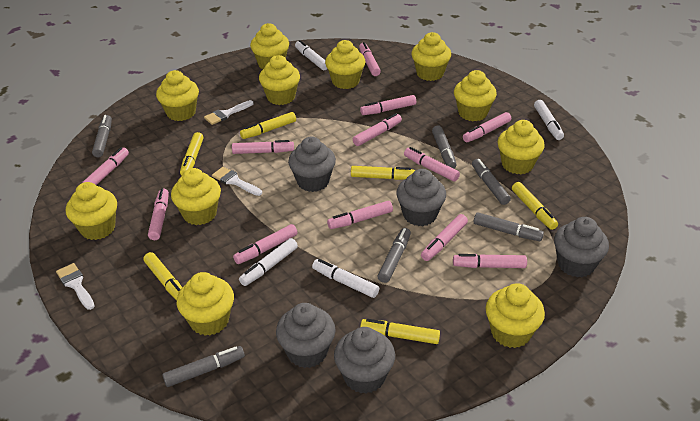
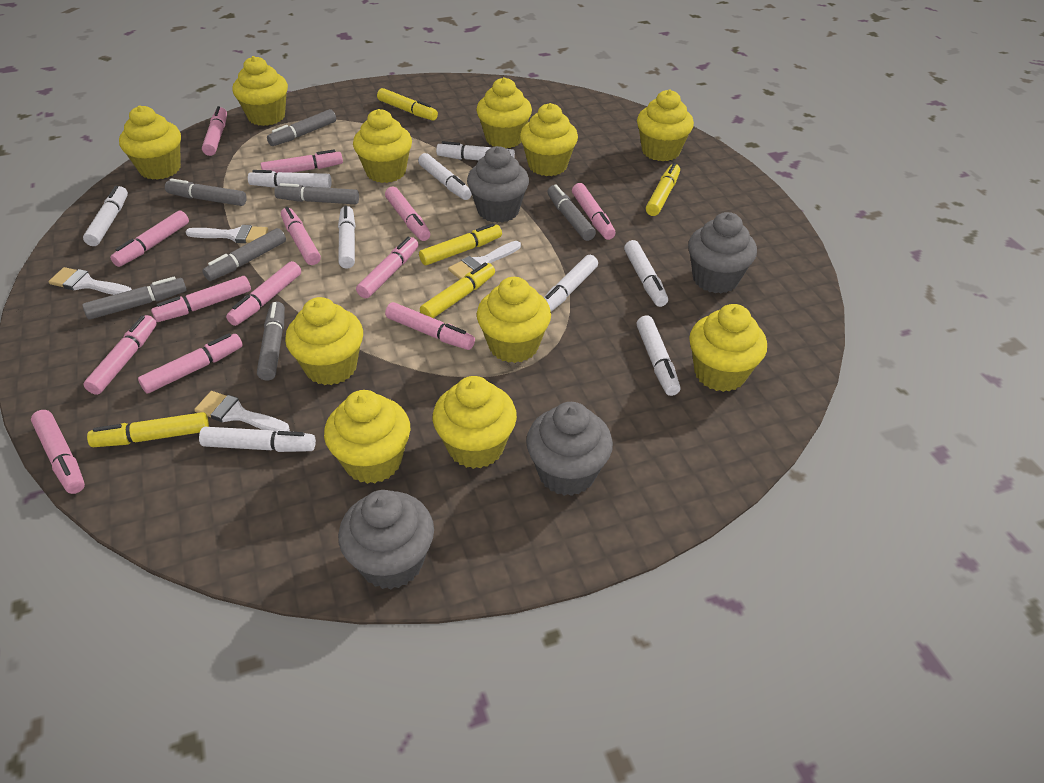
grey cupcake: 5 -> 4
grey marker: 6 -> 7
pink marker: 12 -> 13
white brush: 3 -> 4
white marker: 4 -> 9
yellow marker: 6 -> 5

